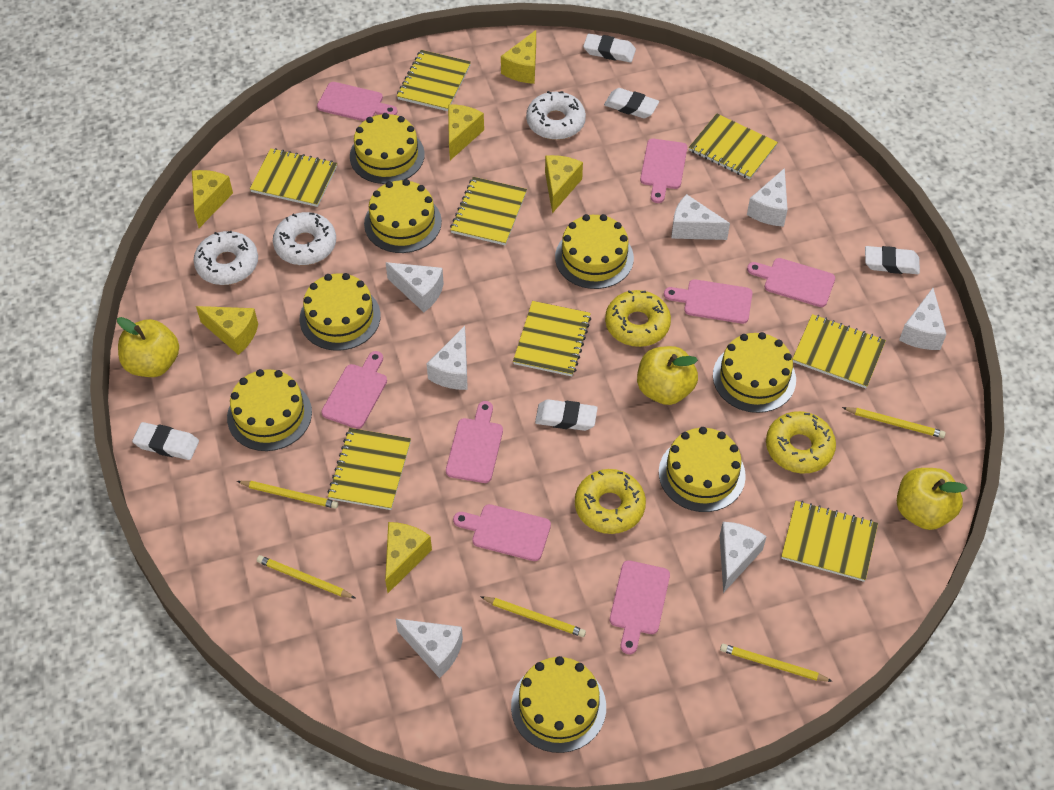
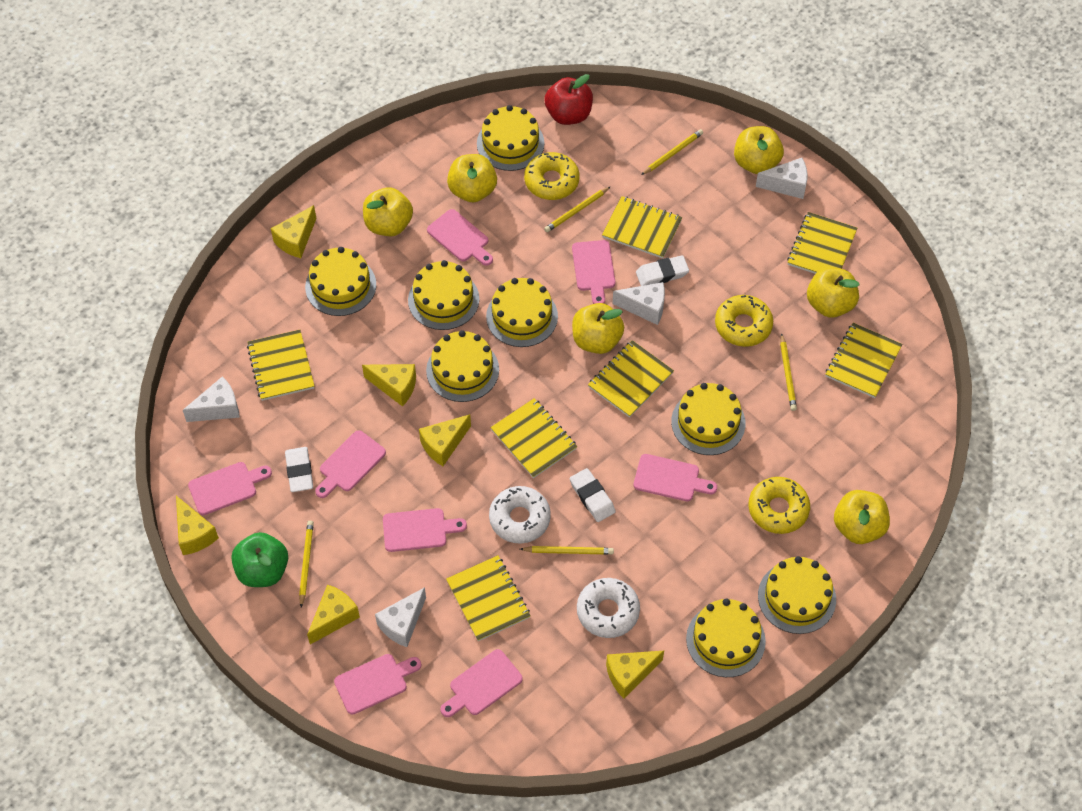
green apple: 0 -> 1
red apple: 0 -> 1
white cheese: 7 -> 4
white donut: 3 -> 2
white eraser: 5 -> 3
yellow apple: 3 -> 6
yellow notebook: 8 -> 7

